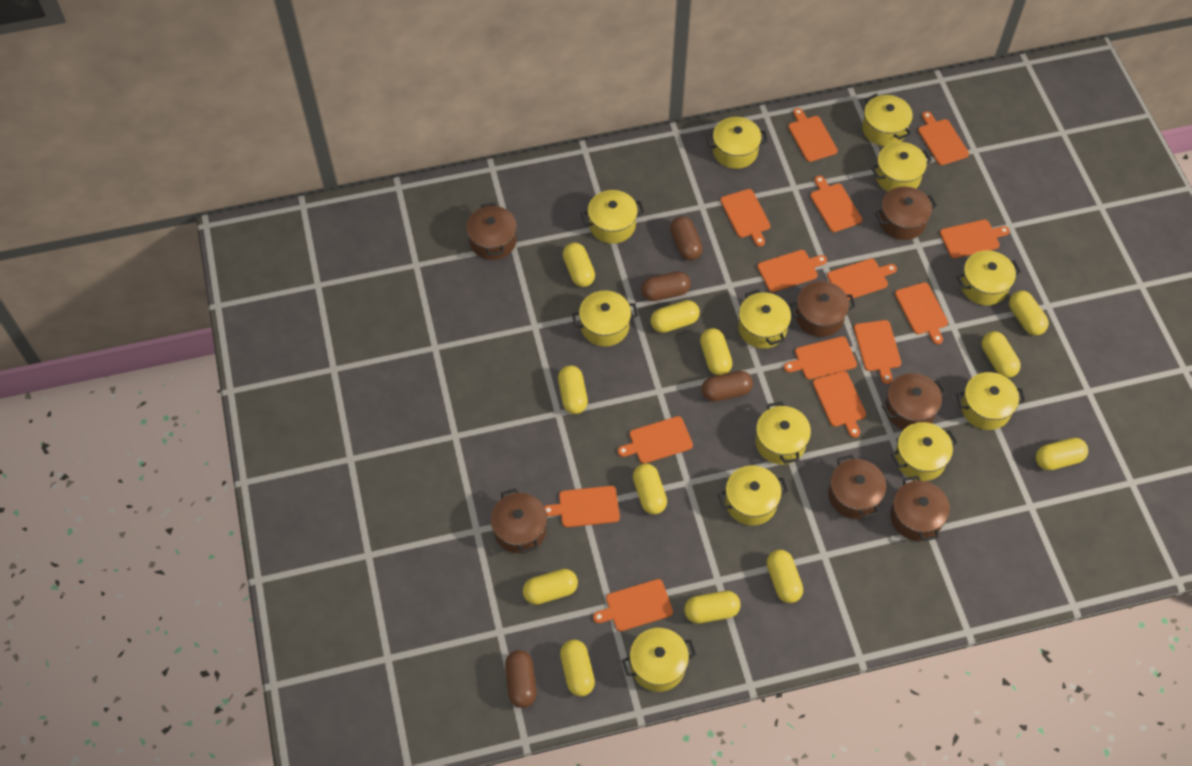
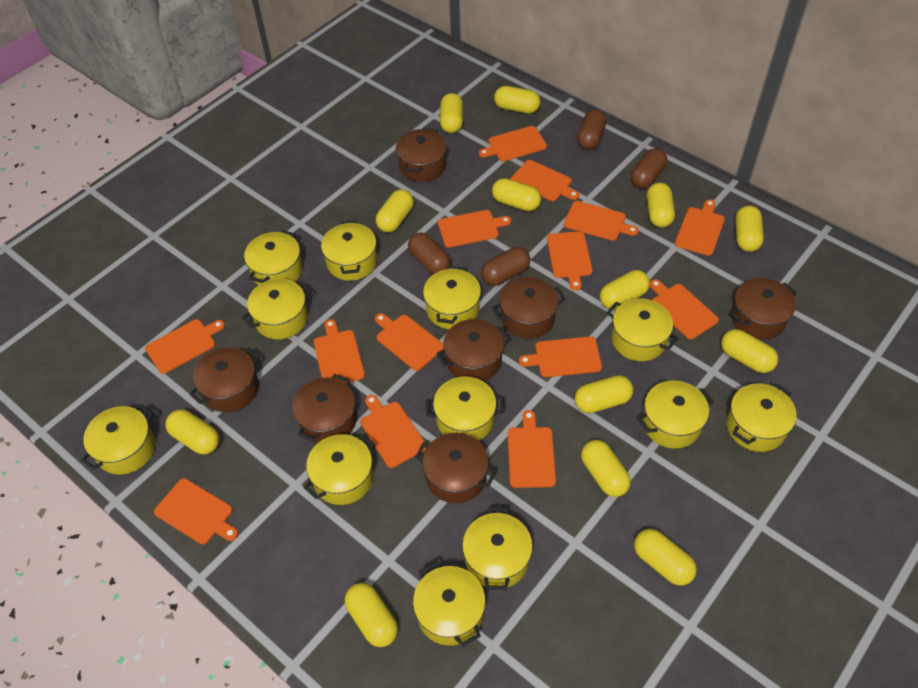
yellow capsule: 12 -> 13

